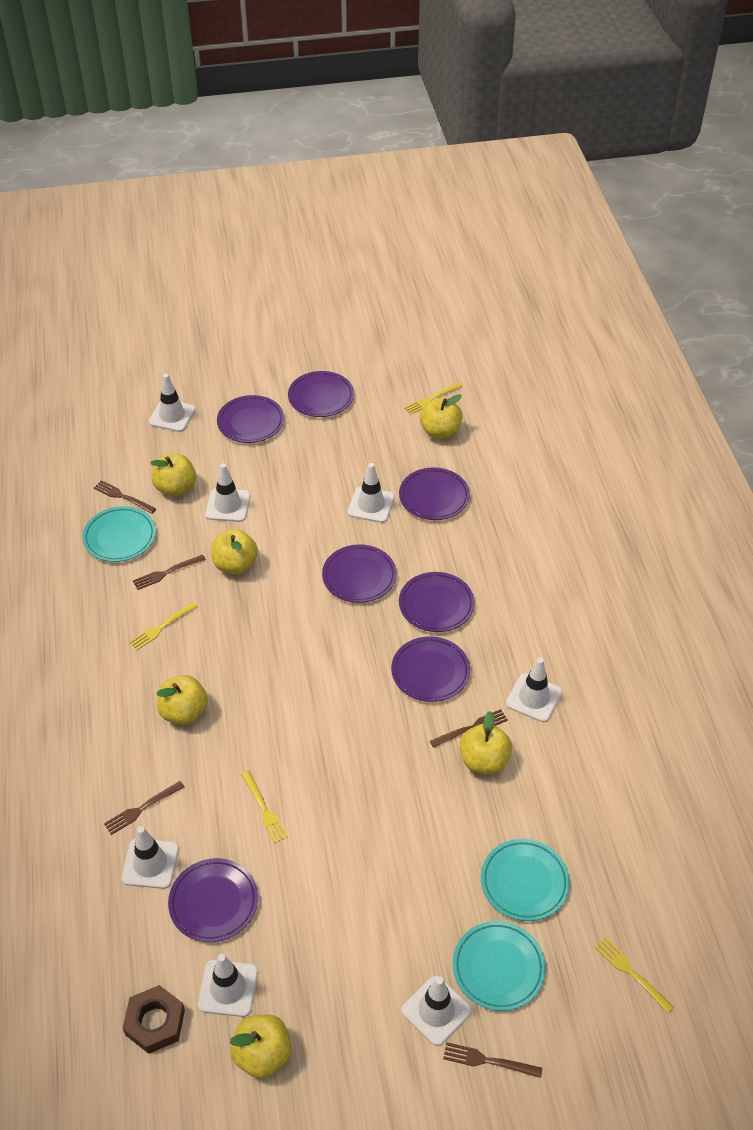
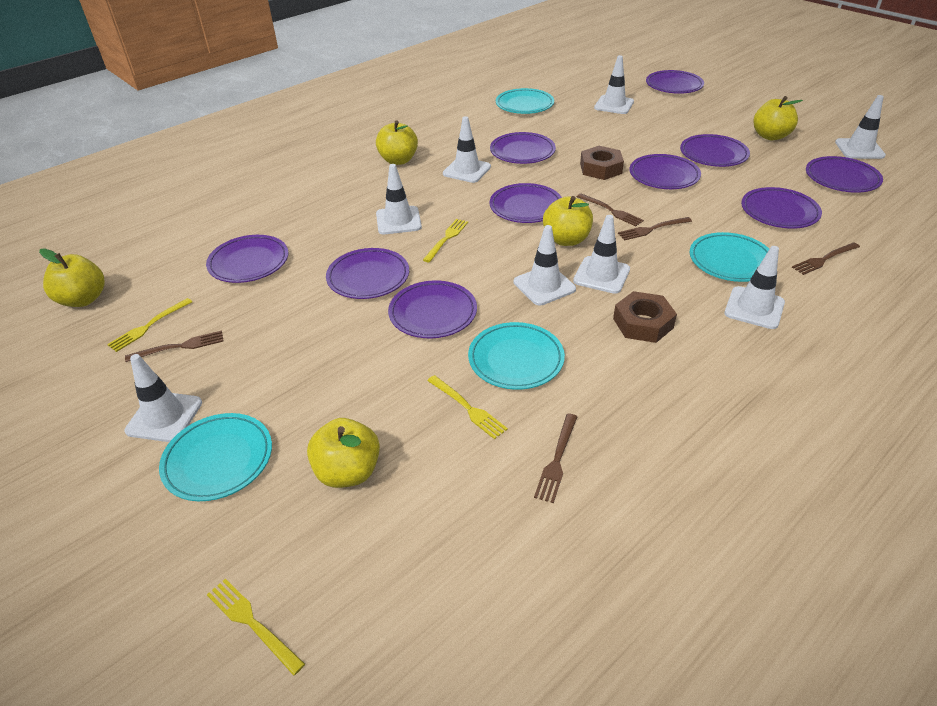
brown nut: 1 -> 2
purple plate: 7 -> 10
turquoise plate: 3 -> 4
white traffic cone: 7 -> 8
yellow apple: 6 -> 5

